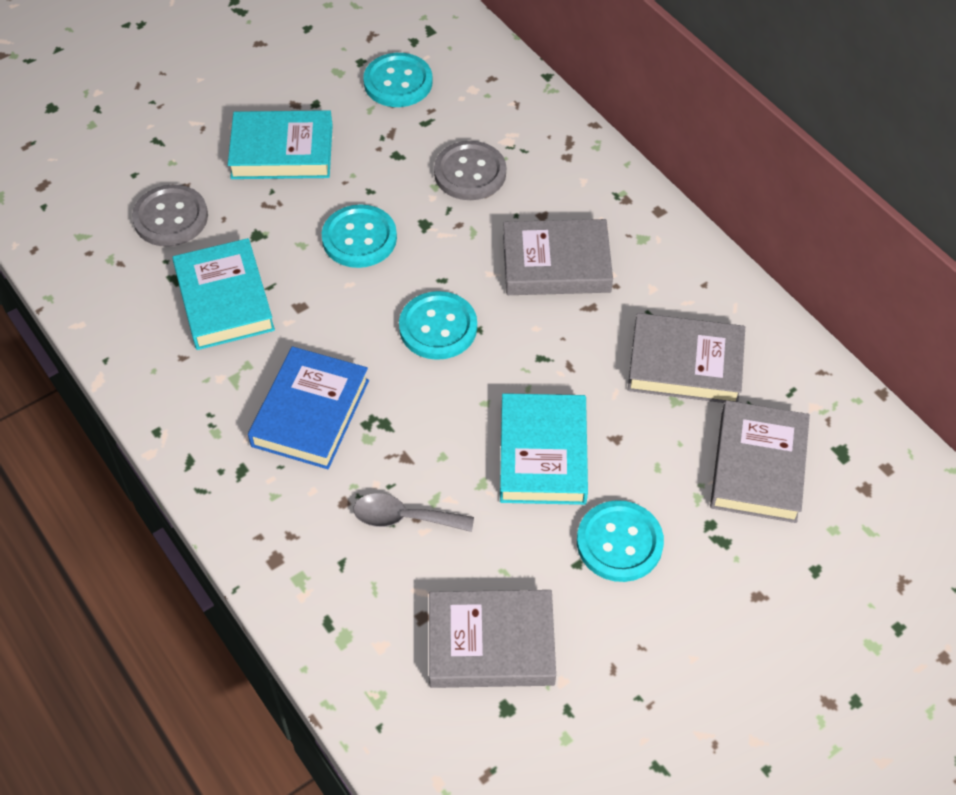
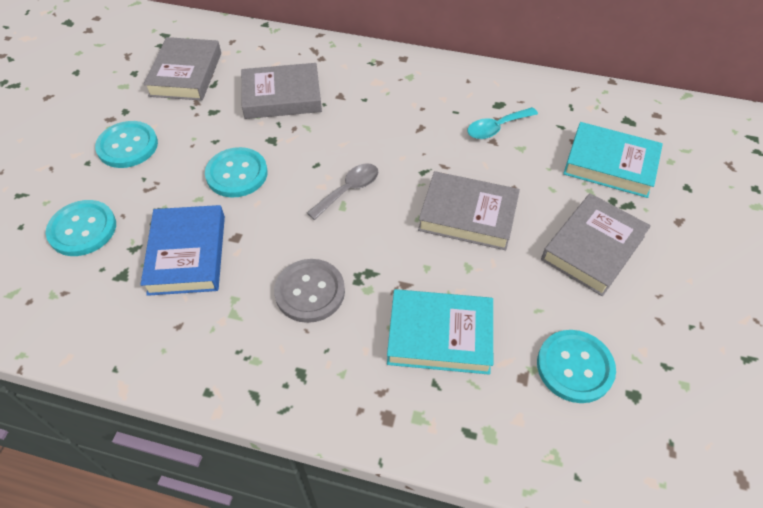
grey button: 2 -> 1
turquoise book: 3 -> 2
turquoise spoon: 0 -> 1

